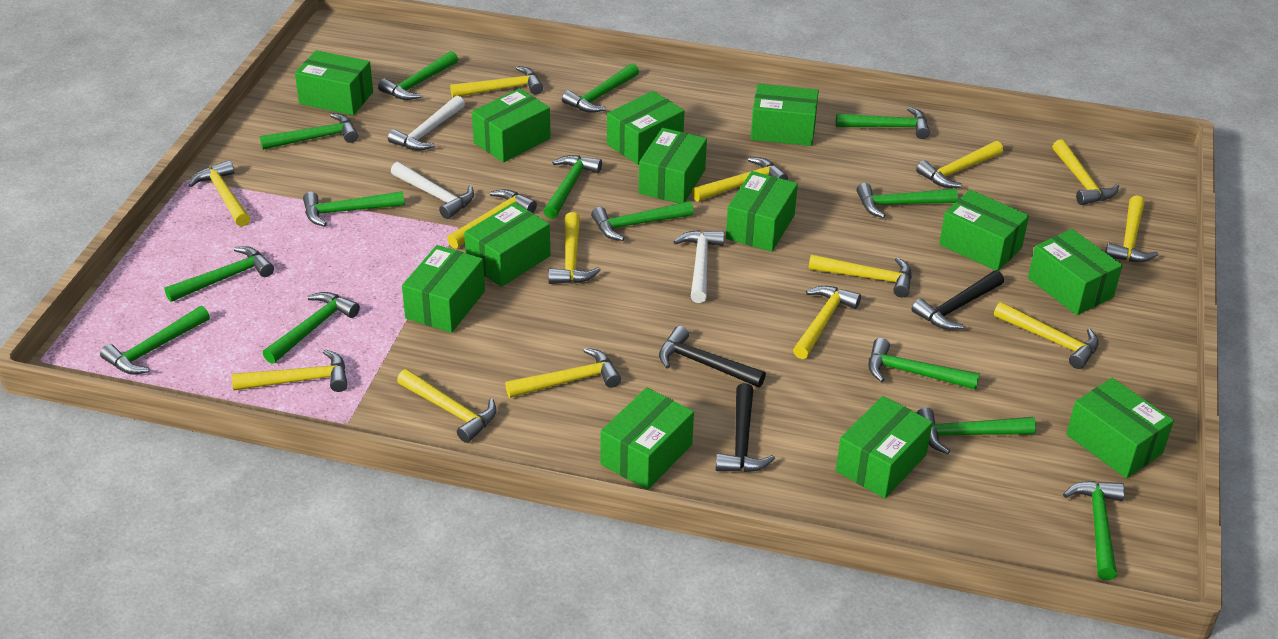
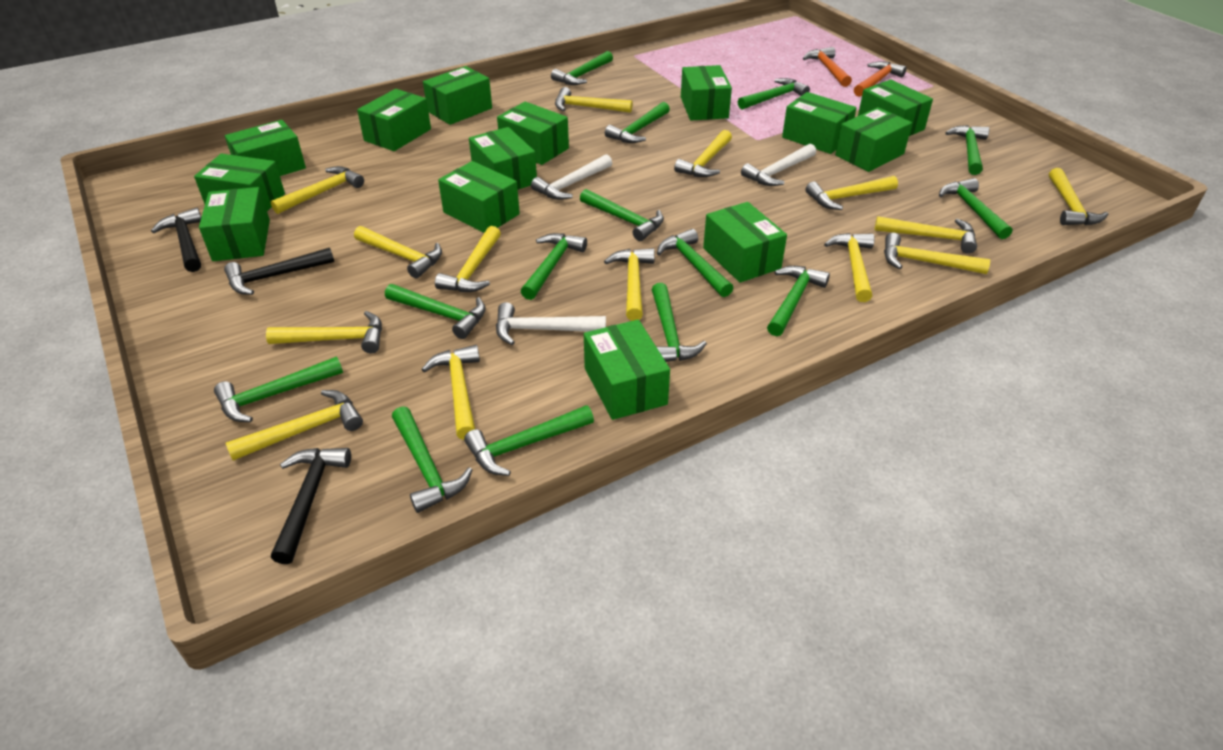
green box: 13 -> 14
orange hammer: 0 -> 2

